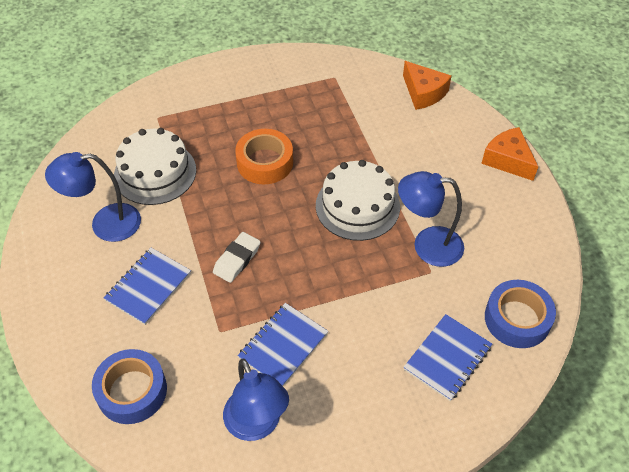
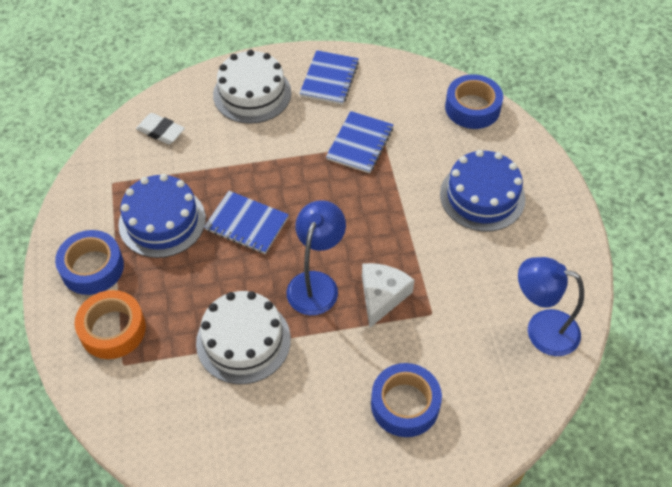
blue cake: 0 -> 2
blue lamp: 3 -> 2
blue tape: 2 -> 3
orange cheese: 2 -> 0
white cheese: 0 -> 1

